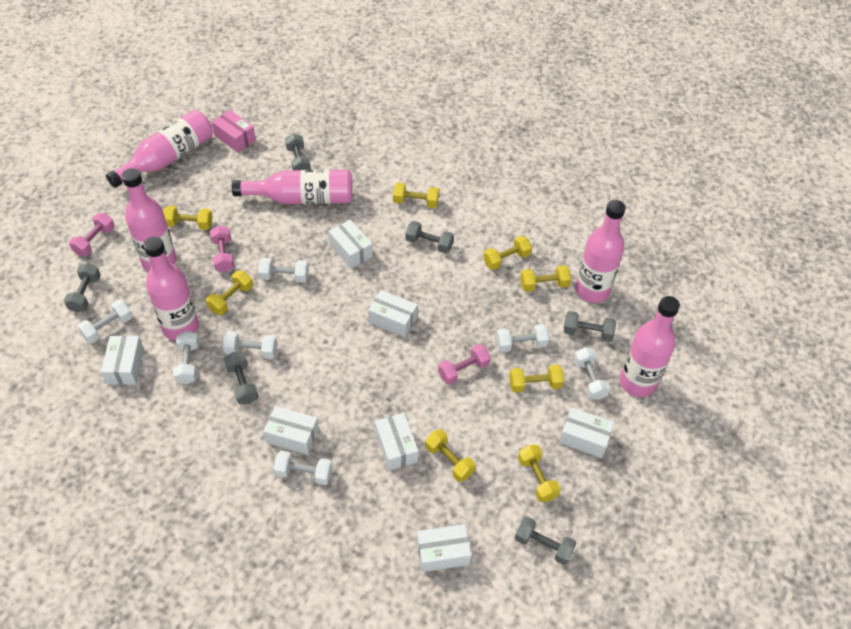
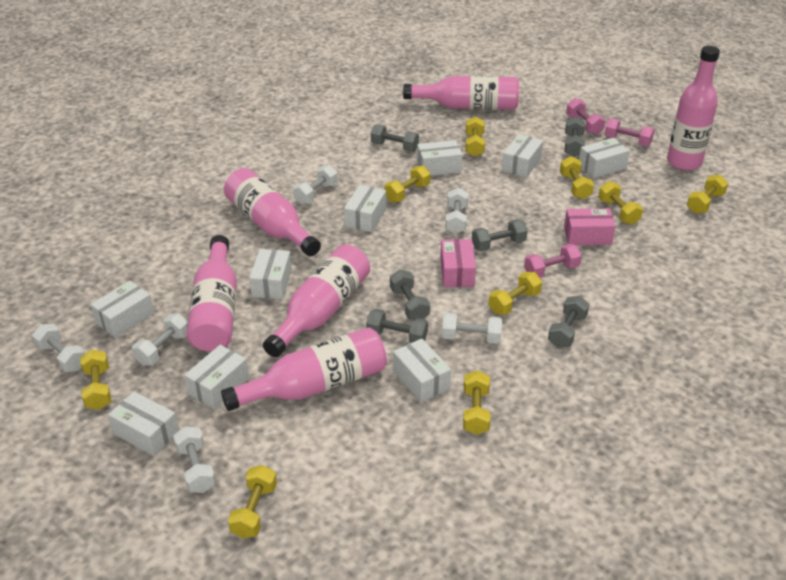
pink box: 1 -> 2
white box: 7 -> 9
white dumbbell: 7 -> 6
yellow dumbbell: 8 -> 9

